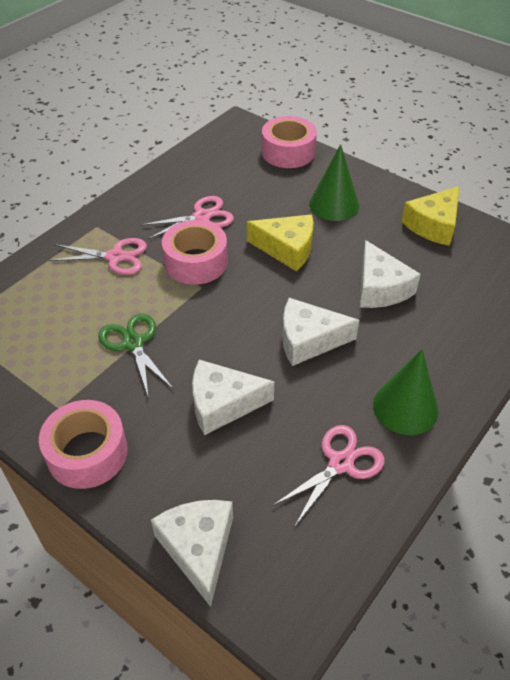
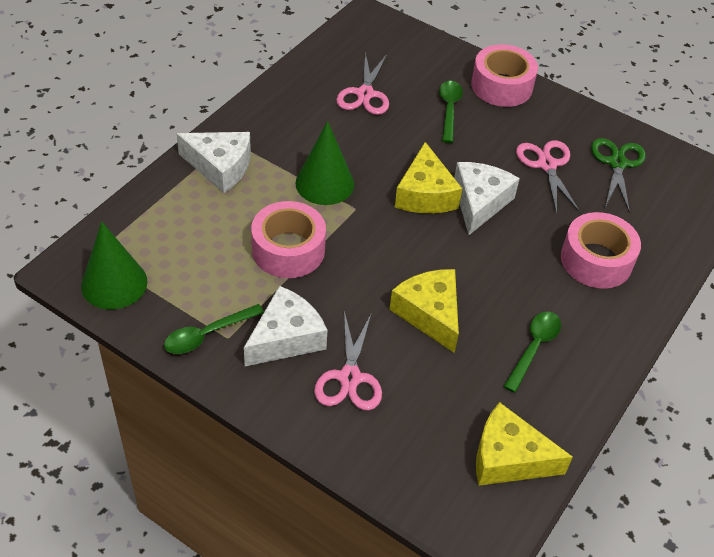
green spoon: 0 -> 3
white cheese: 4 -> 3
yellow cheese: 2 -> 3

